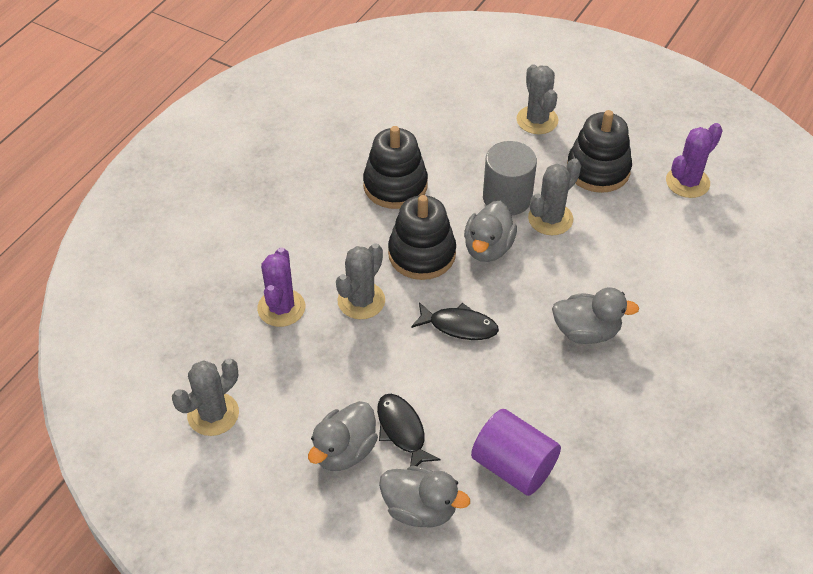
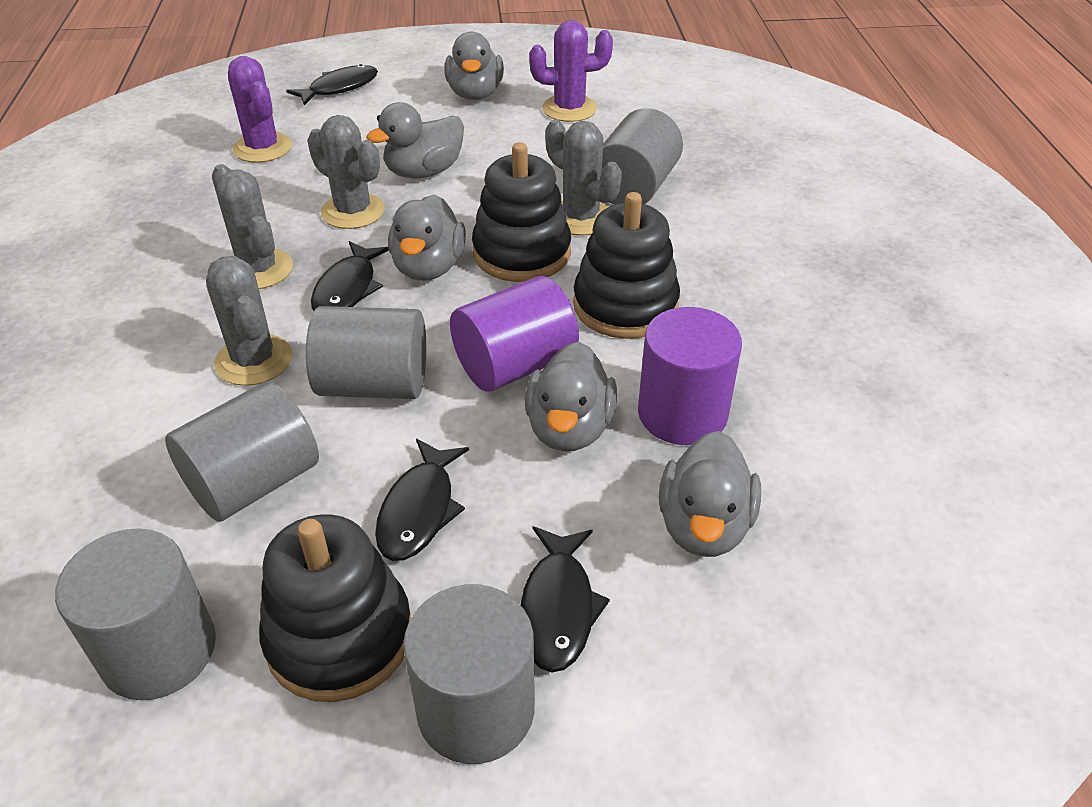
black fish: 2 -> 4
grey cylinder: 1 -> 5
grey duck: 4 -> 5
purple cylinder: 1 -> 2

